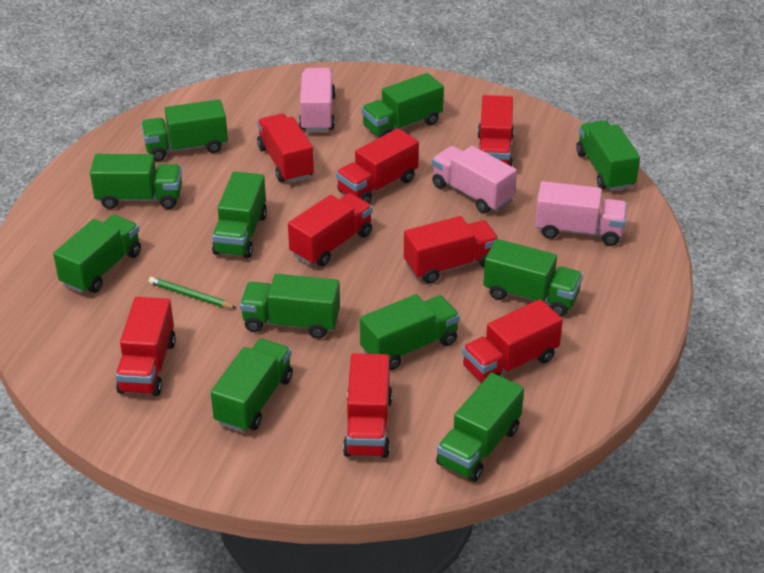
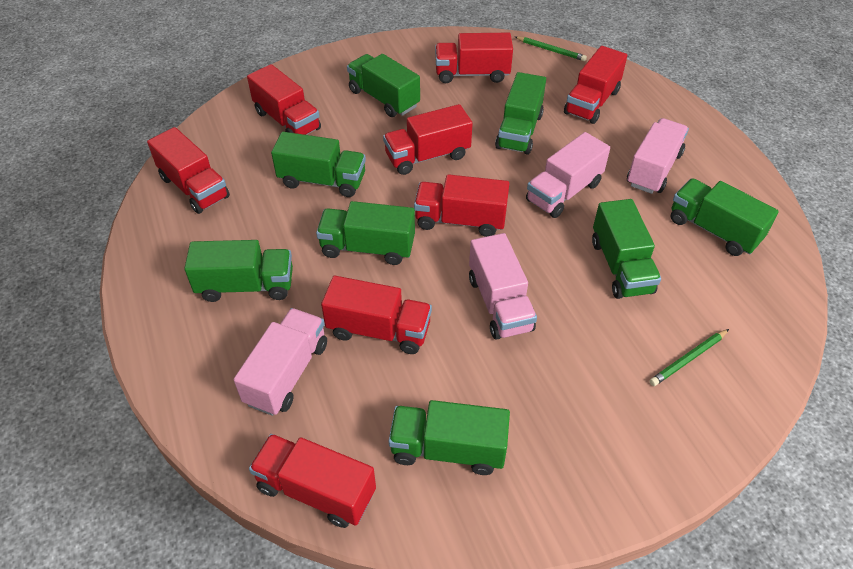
green pencil: 1 -> 2
green truck: 11 -> 8
pink truck: 3 -> 4

